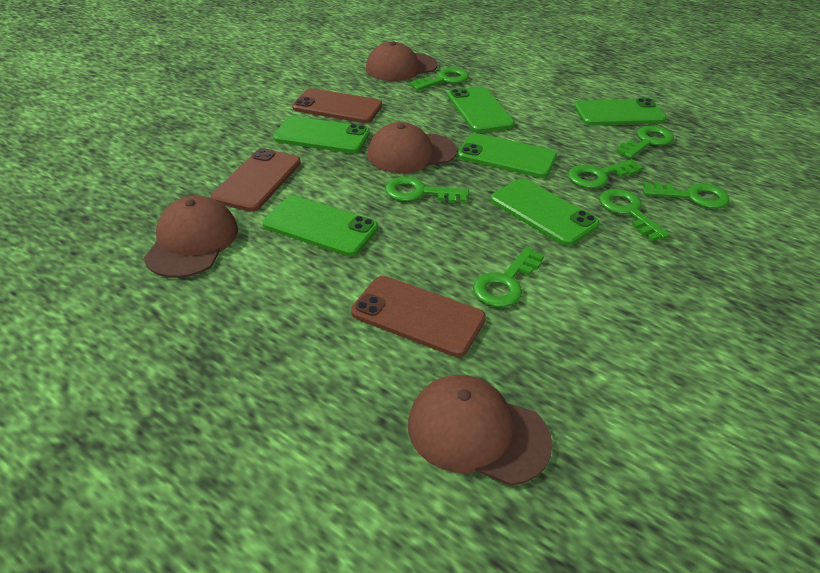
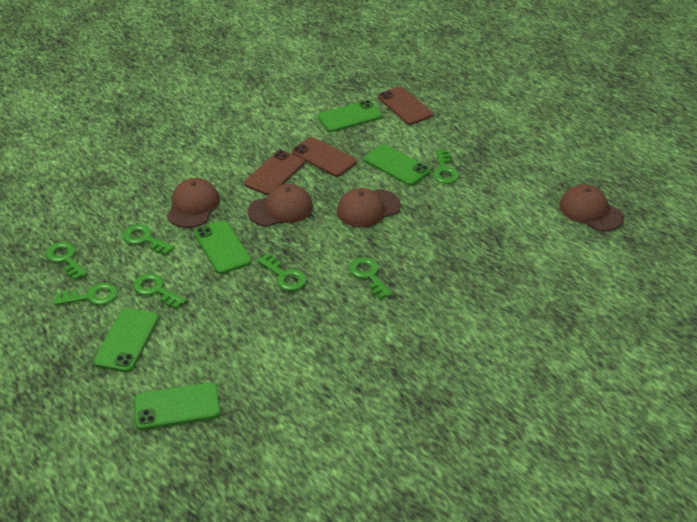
green phone: 6 -> 5

